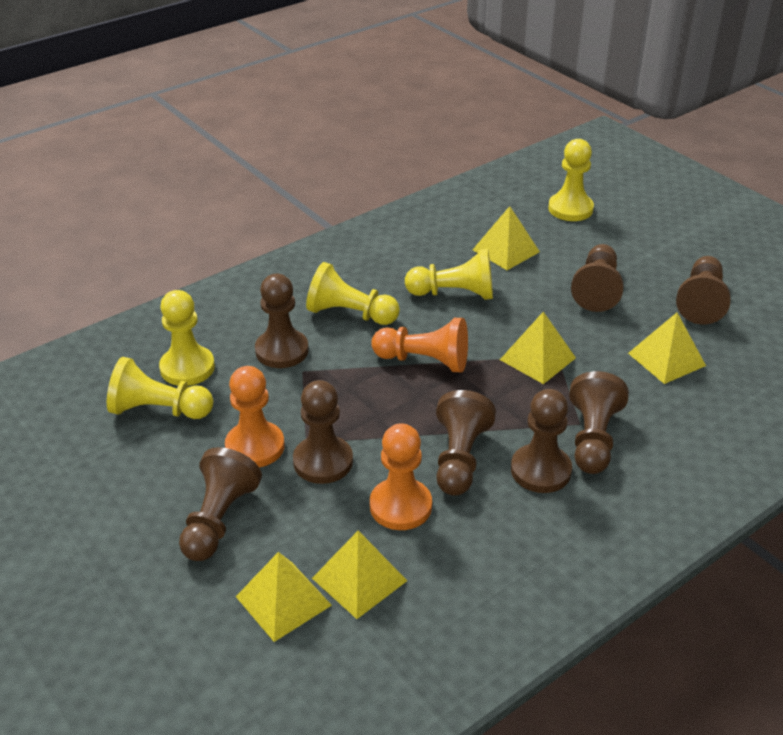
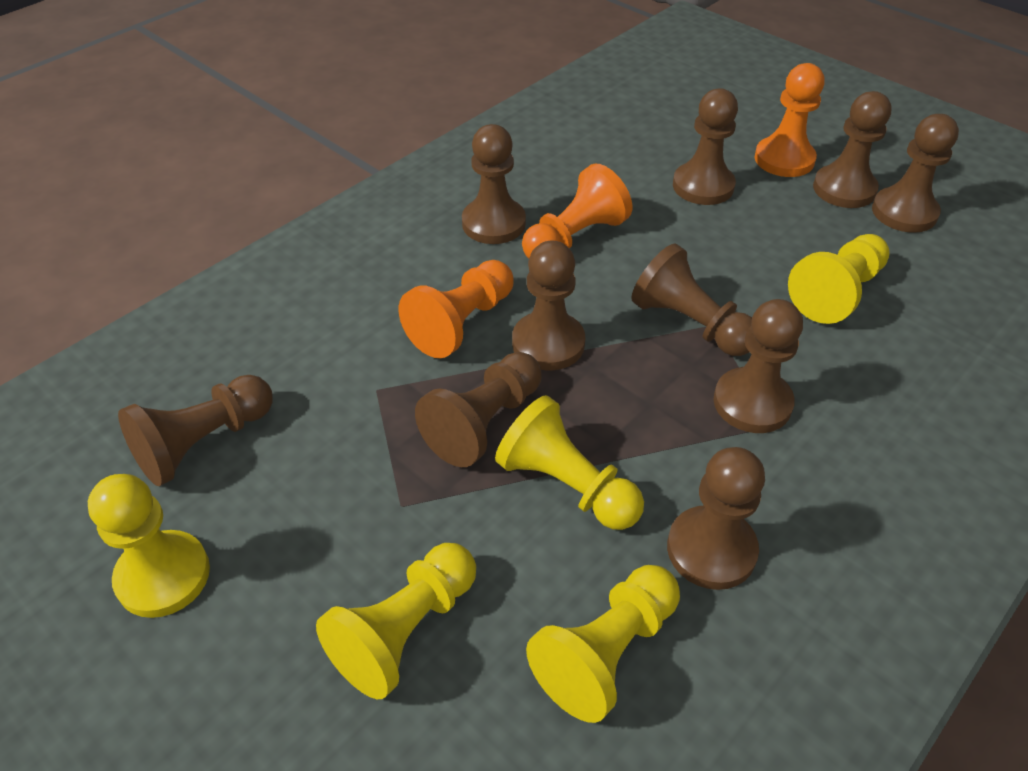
brown pawn: 8 -> 10
yellow pyramid: 5 -> 0

